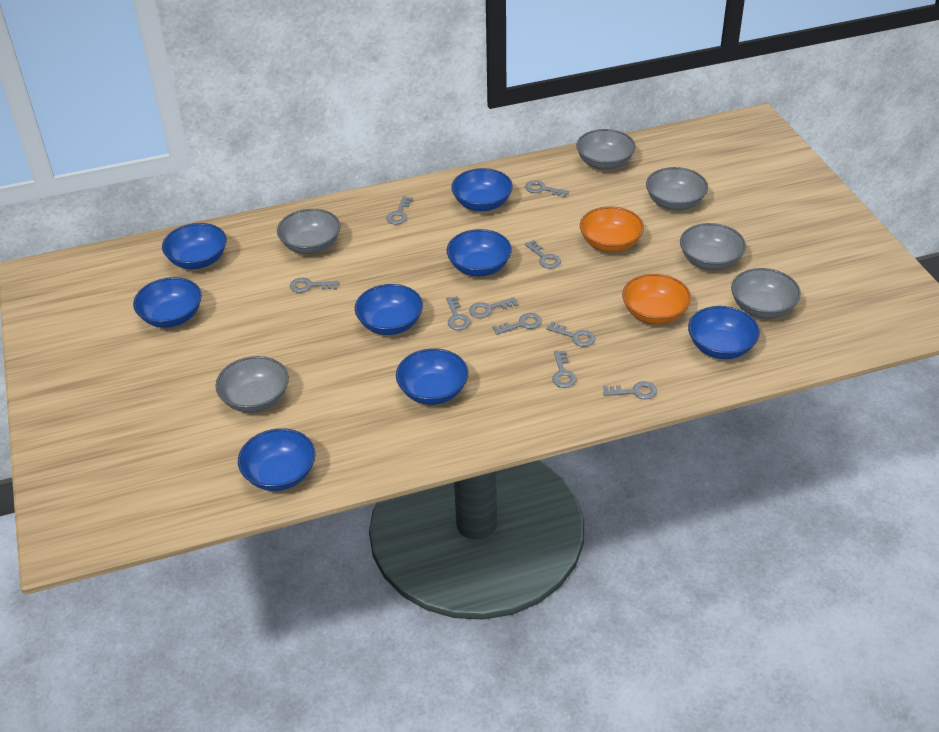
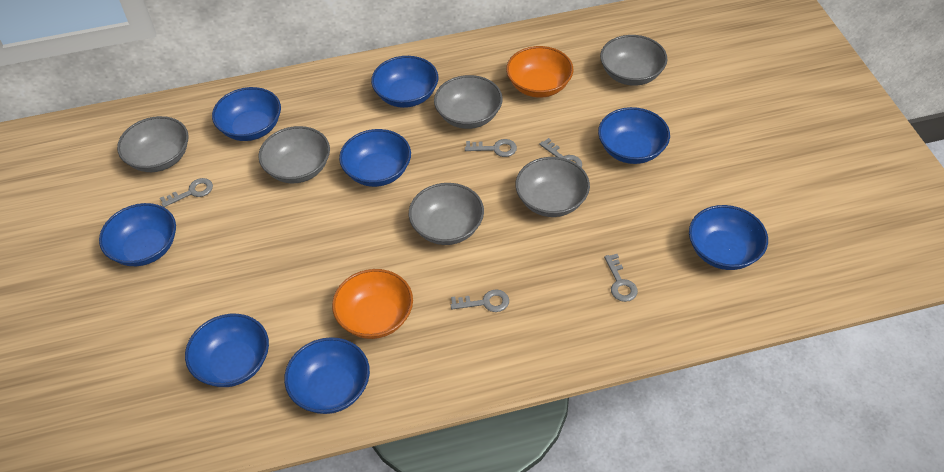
grey key: 10 -> 5

